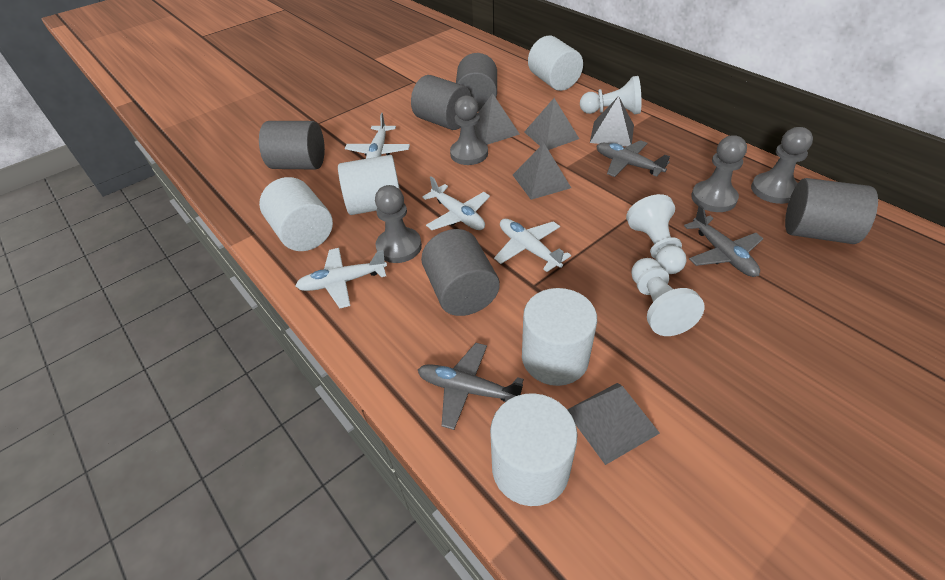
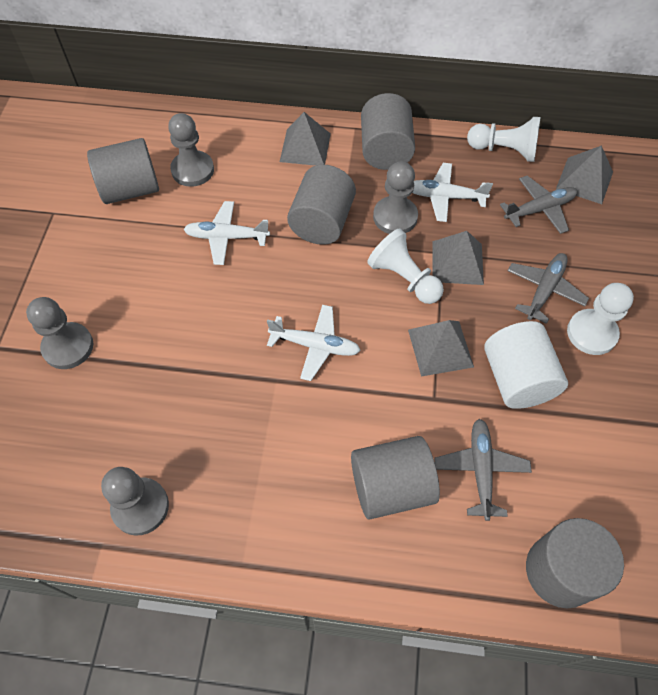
grey pyramid: 5 -> 4
white cylinder: 5 -> 1
white plane: 4 -> 3

